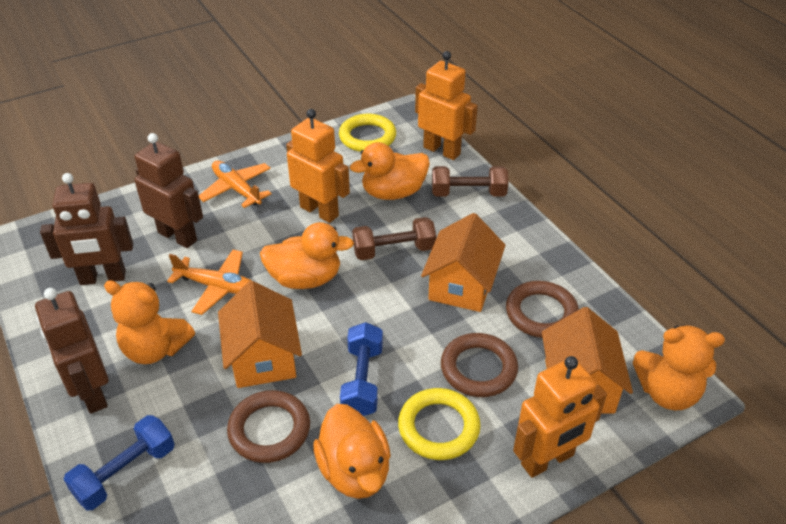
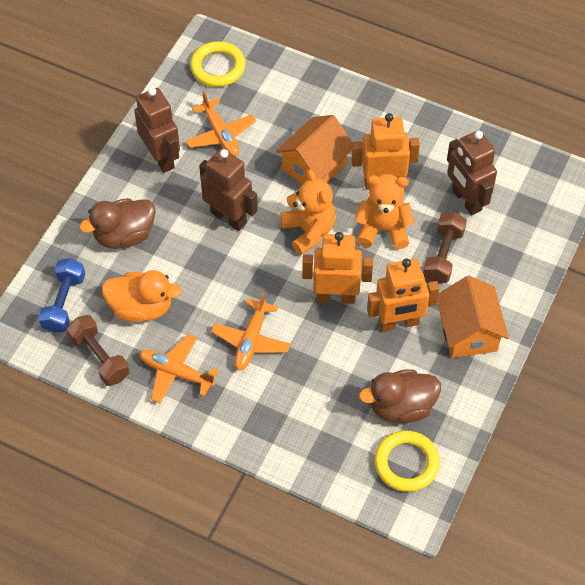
blue dumbbell: 2 -> 1
brown duck: 0 -> 2
brown ring: 3 -> 0
orange duck: 3 -> 1
orange house: 3 -> 2
orange plane: 2 -> 3

